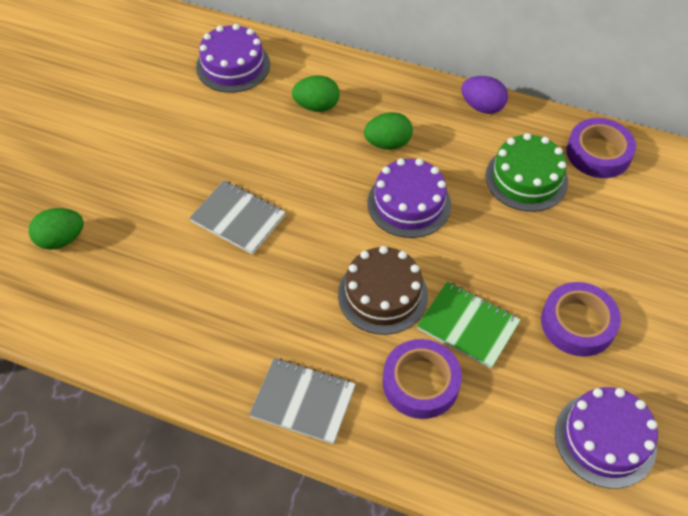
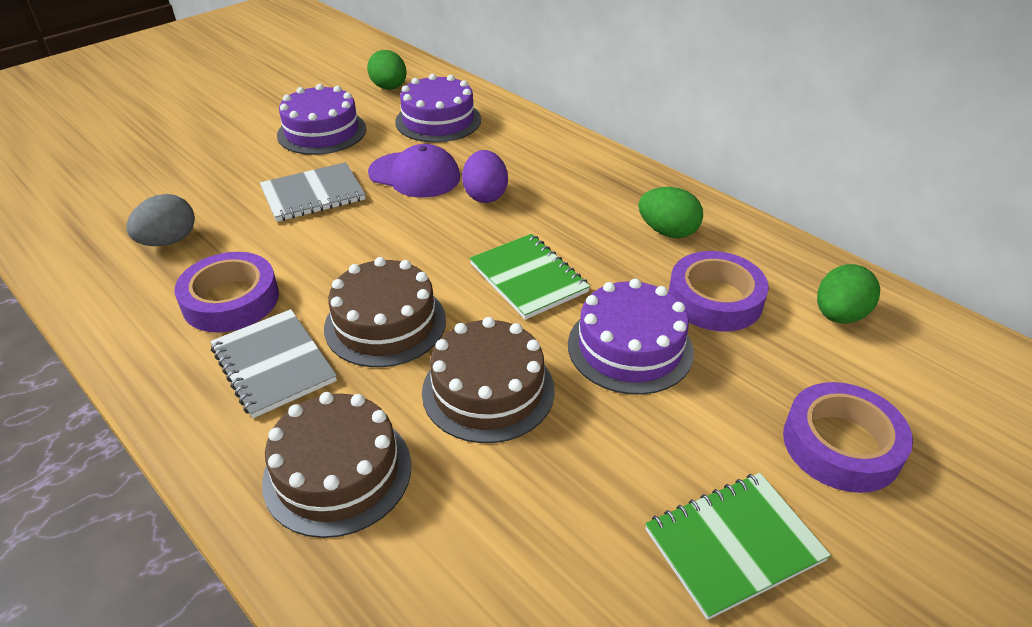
brown cake: 1 -> 3
green cake: 1 -> 0
green notebook: 1 -> 2
grey egg: 0 -> 1
purple cap: 0 -> 1

